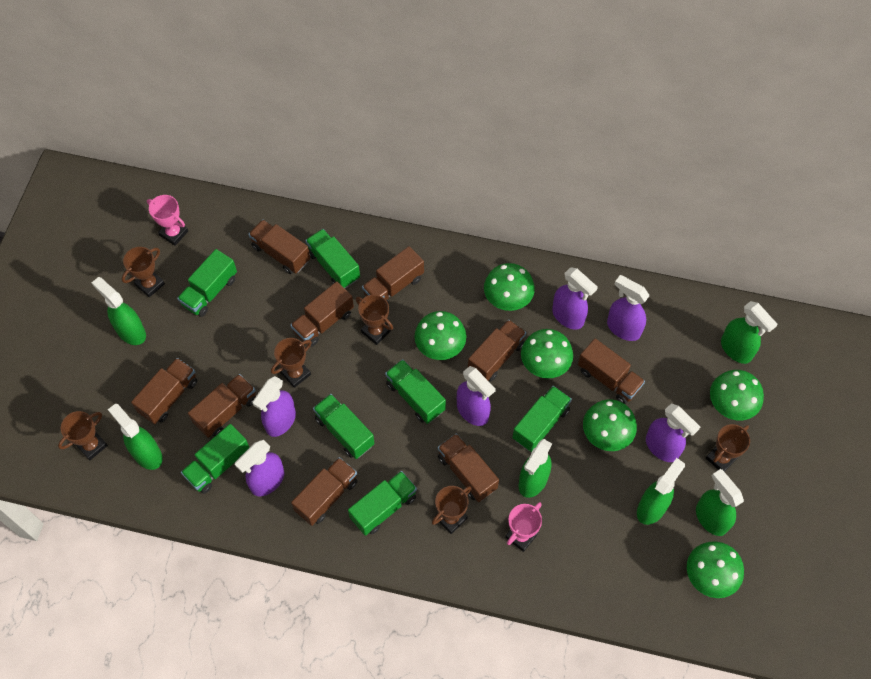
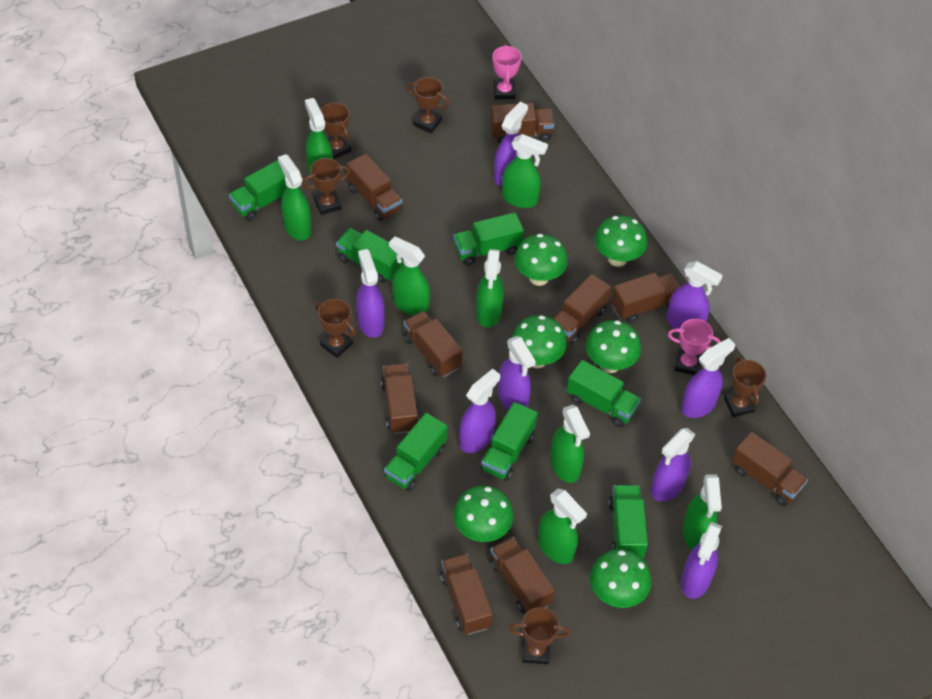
green spray bottle: 6 -> 8
purple spray bottle: 6 -> 8

